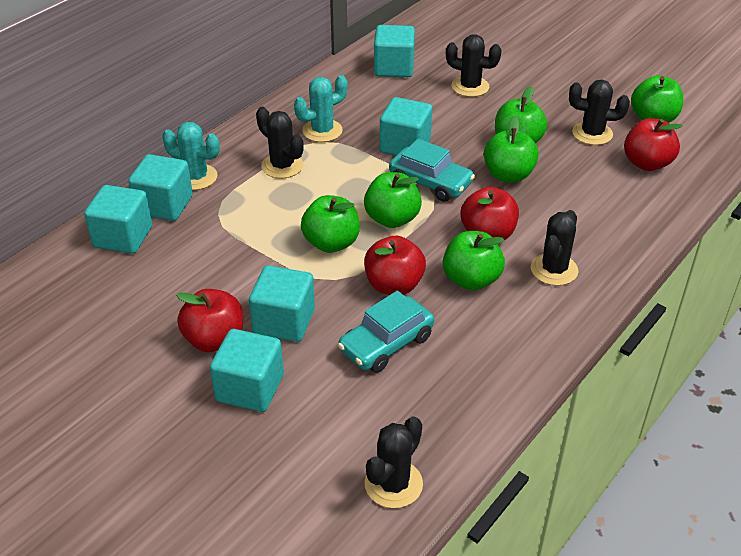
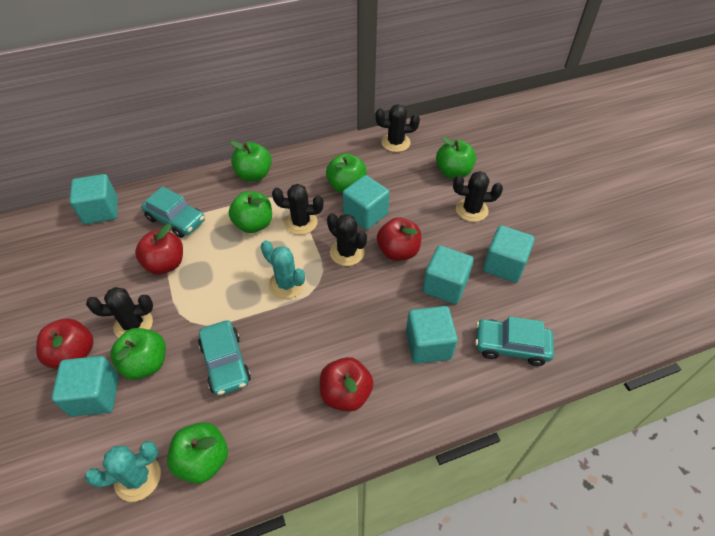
turquoise car: 2 -> 3

